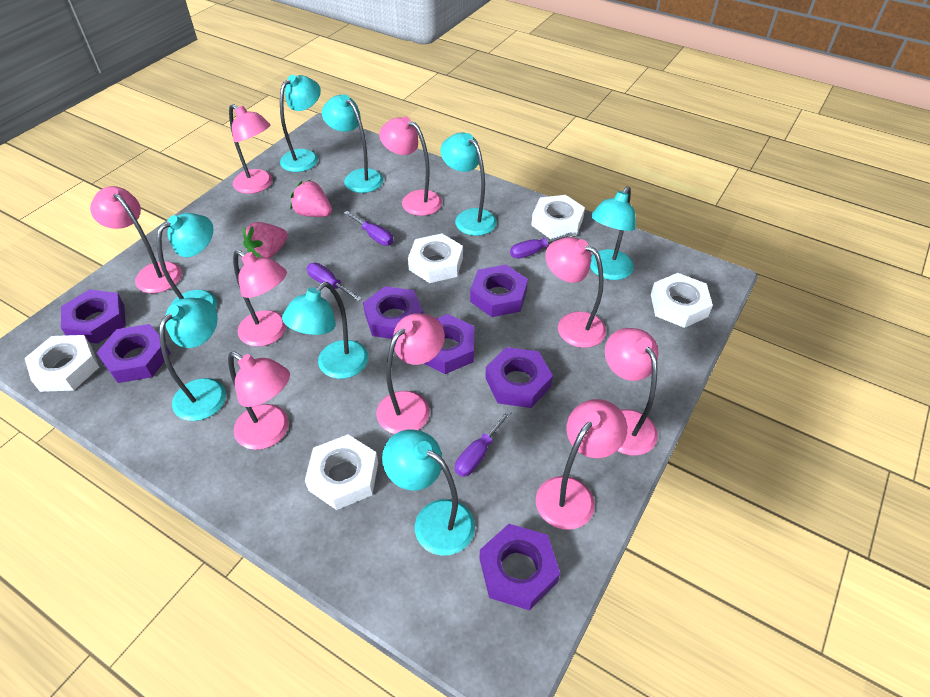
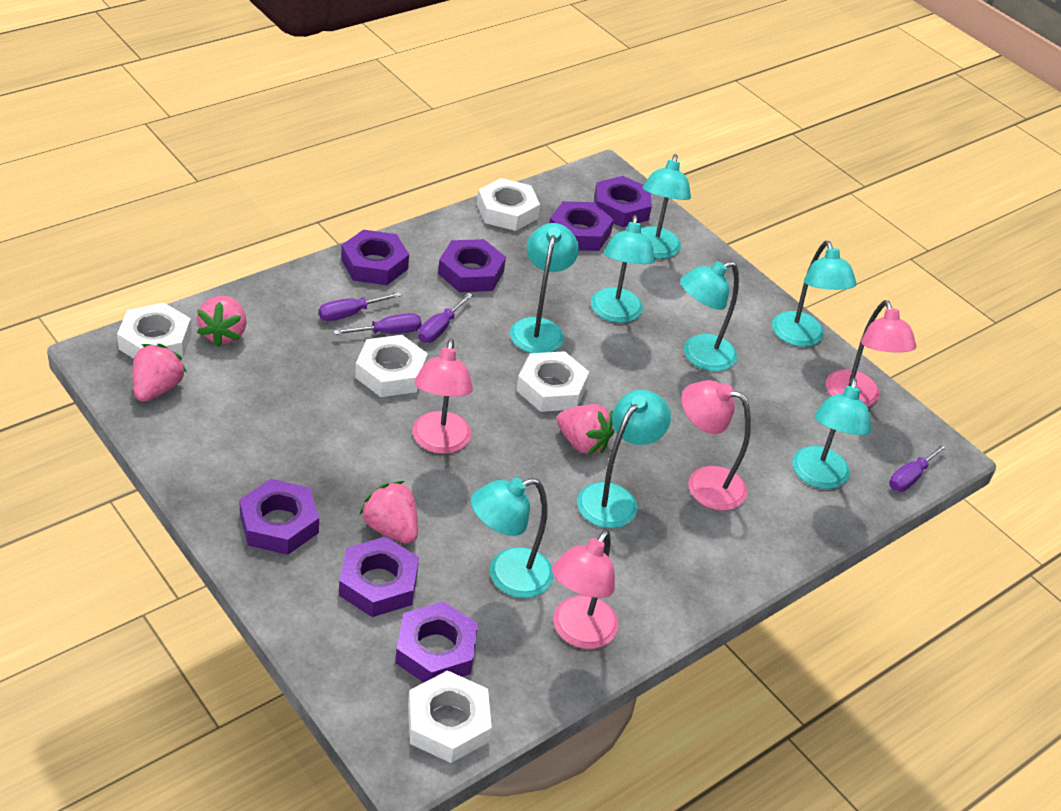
pink lamp: 9 -> 4
pink strawberry: 2 -> 4

